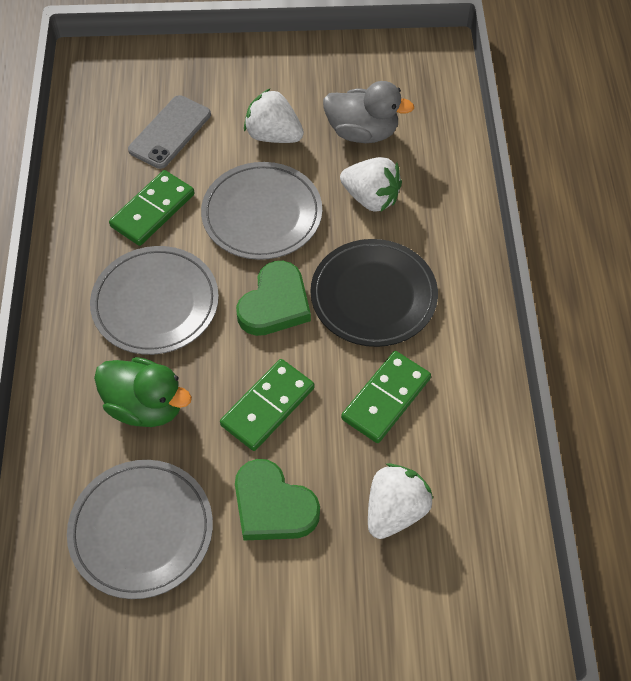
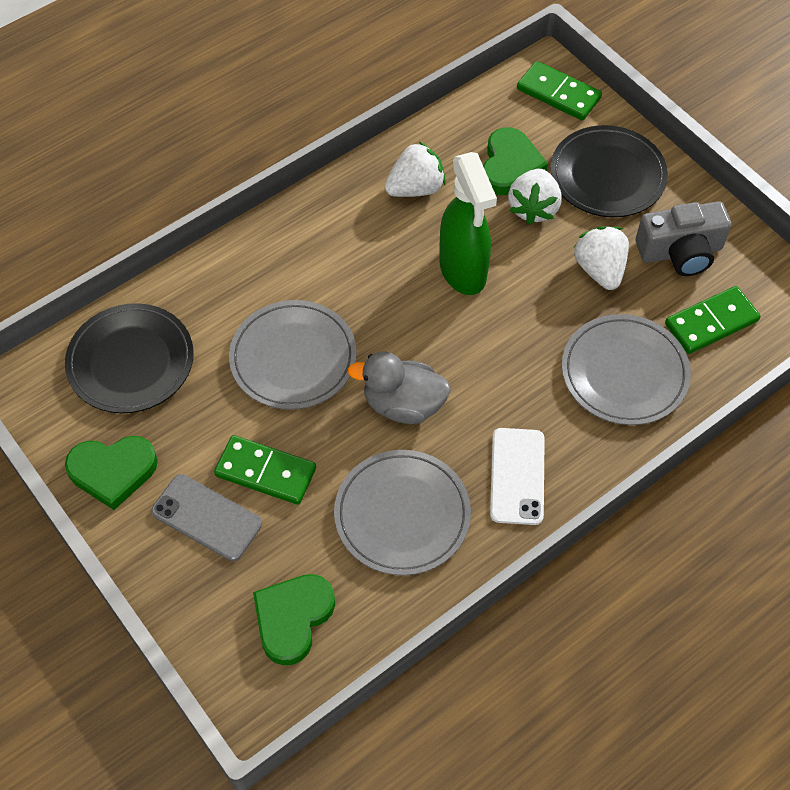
black plate: 1 -> 2
green duck: 1 -> 0
green heart: 2 -> 3
green spray bottle: 0 -> 1
grey camera: 0 -> 1
white phone: 0 -> 1

